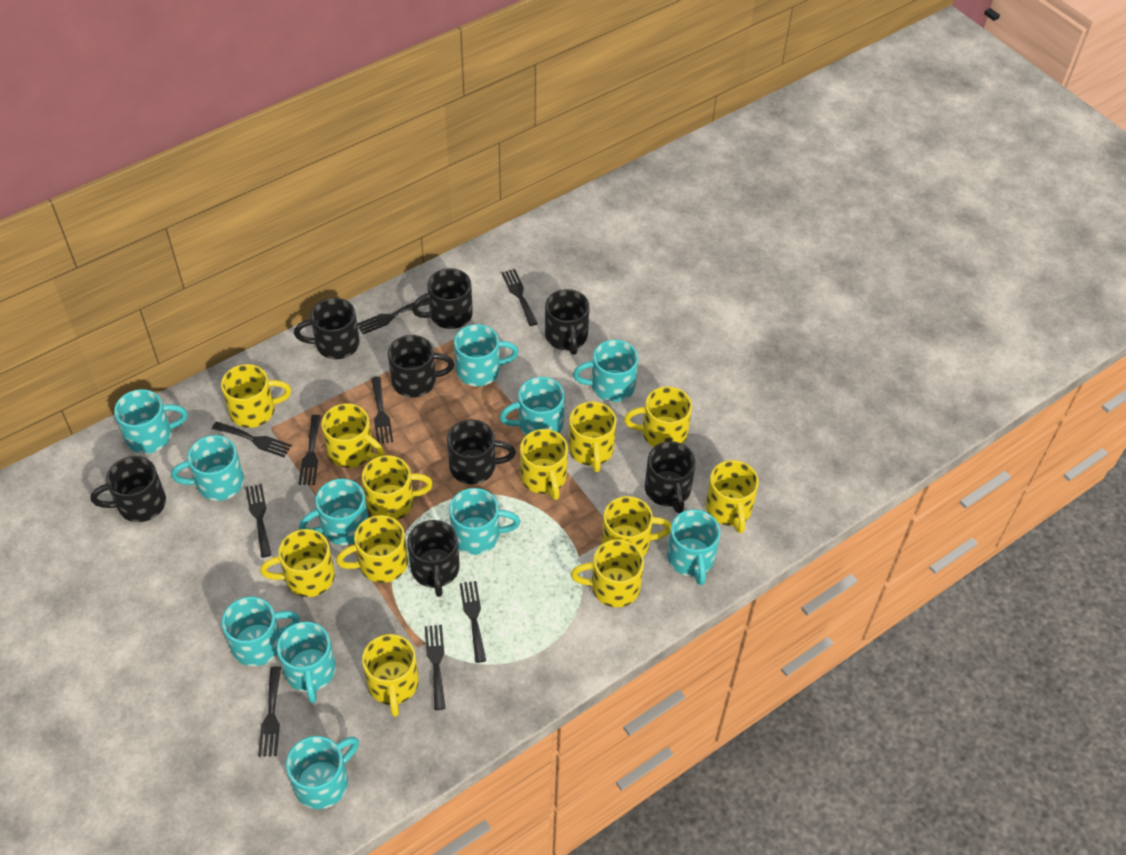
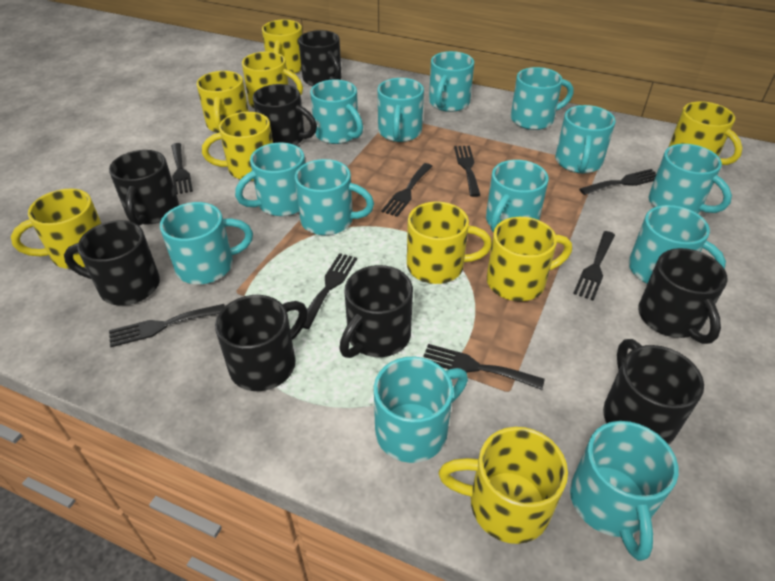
black fork: 9 -> 8
turquoise mug: 11 -> 13
yellow mug: 12 -> 9

